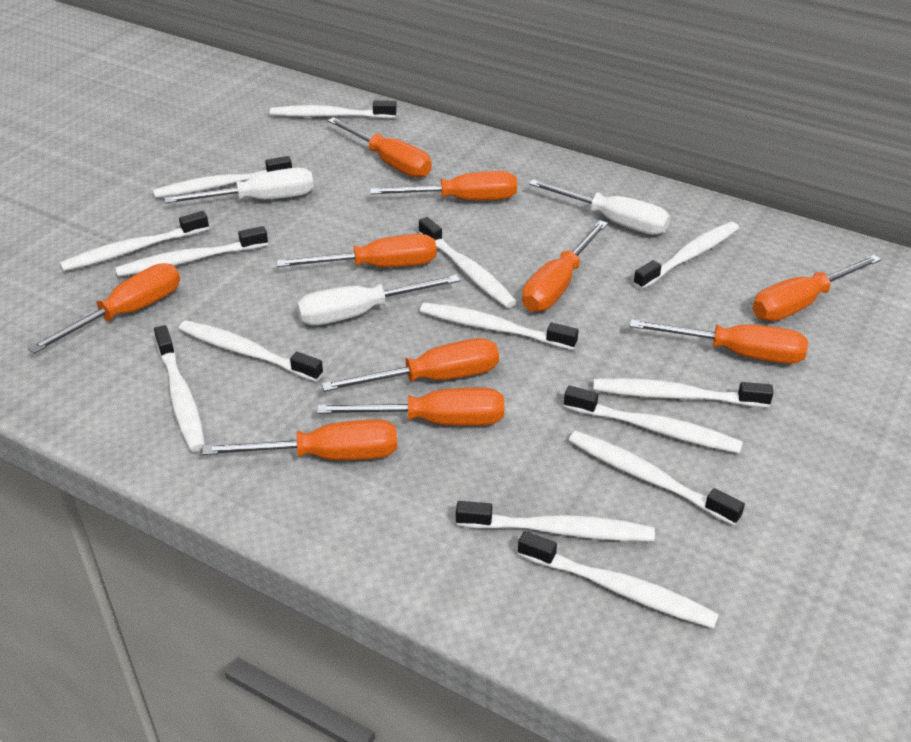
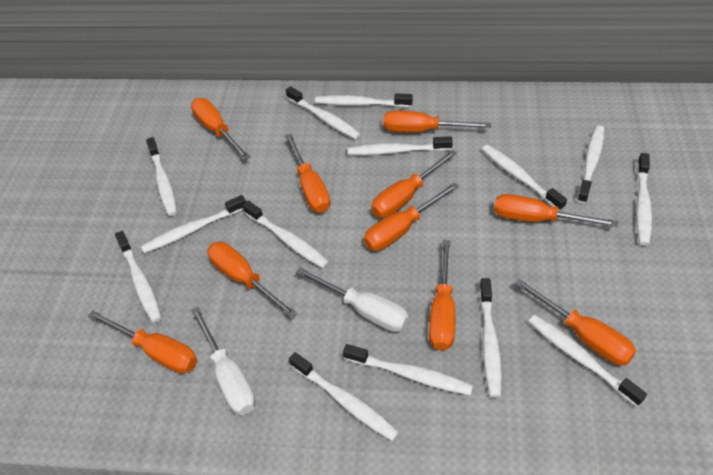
white screwdriver: 3 -> 2

